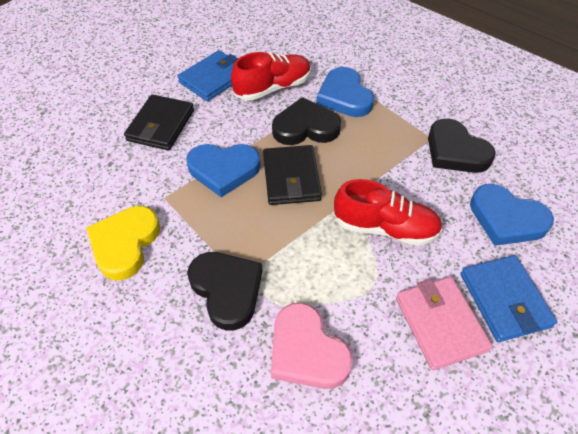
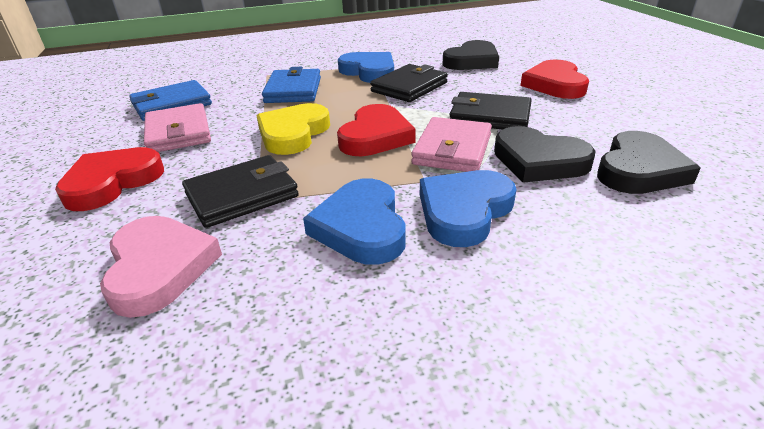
black wallet: 2 -> 3
pink wallet: 1 -> 2
red heart: 0 -> 3
red shoe: 2 -> 0

